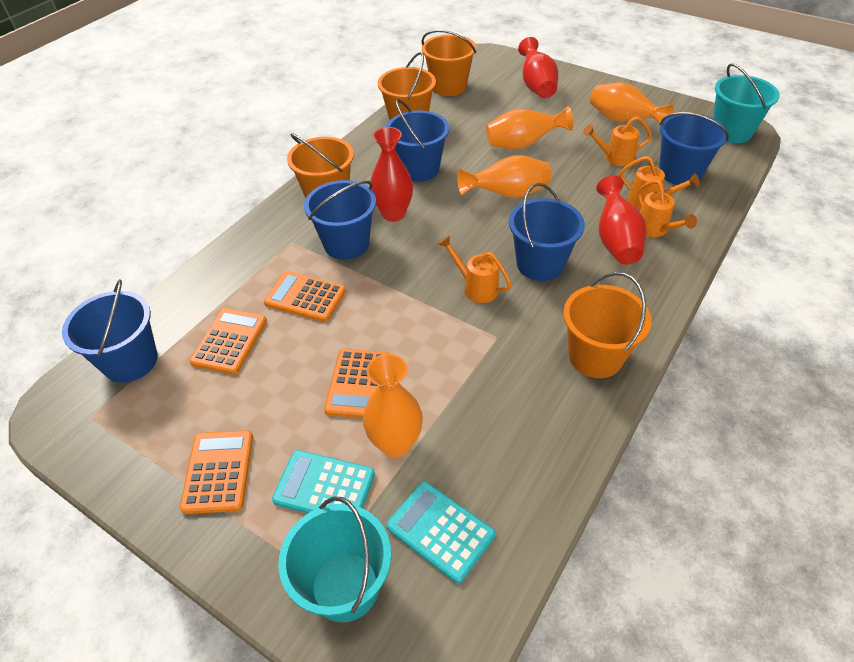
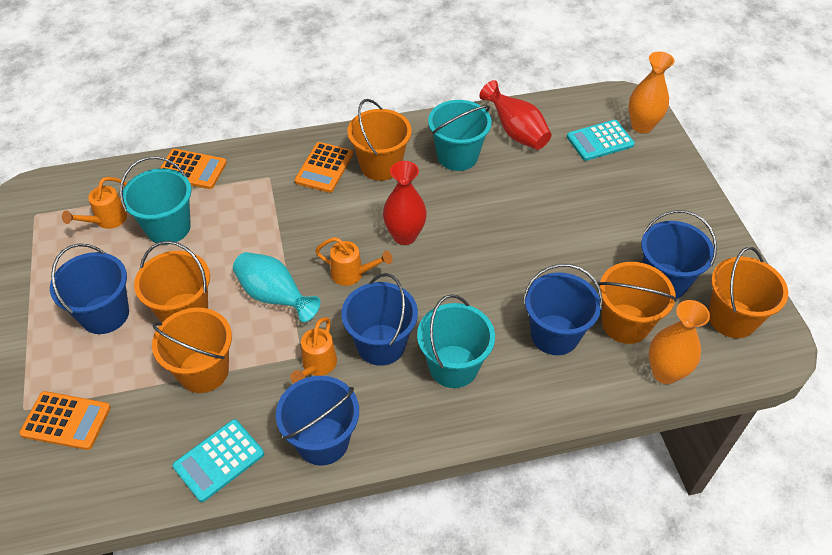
orange bucket: 4 -> 5
orange calculator: 4 -> 3
orange vase: 4 -> 2
orange watering can: 4 -> 3
red vase: 3 -> 2
turquoise bucket: 2 -> 3
turquoise vase: 0 -> 1

